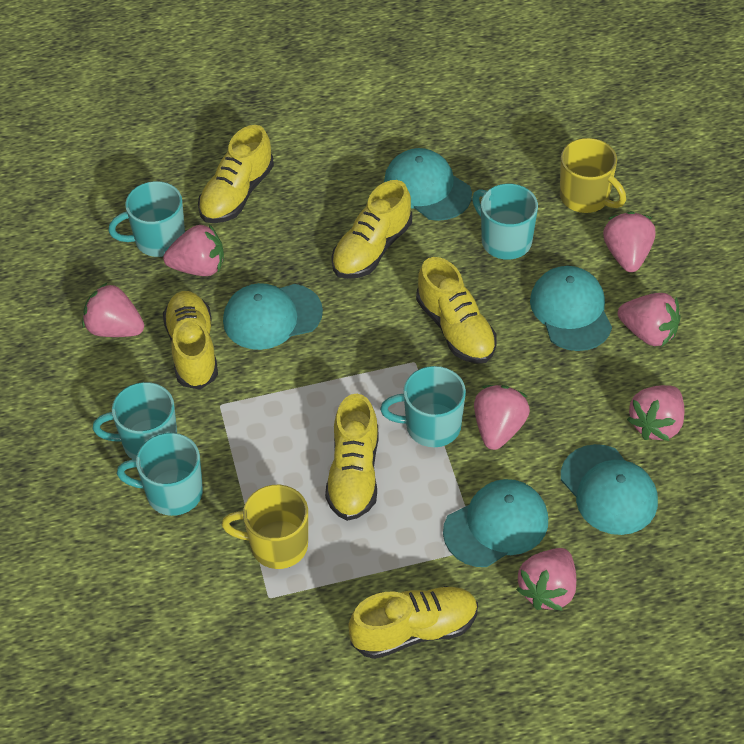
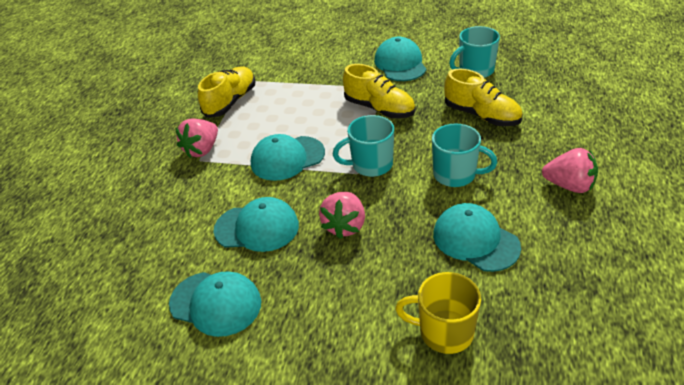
pink strawberry: 7 -> 3
turquoise mug: 5 -> 3
yellow mug: 2 -> 1
yellow shoe: 6 -> 3

